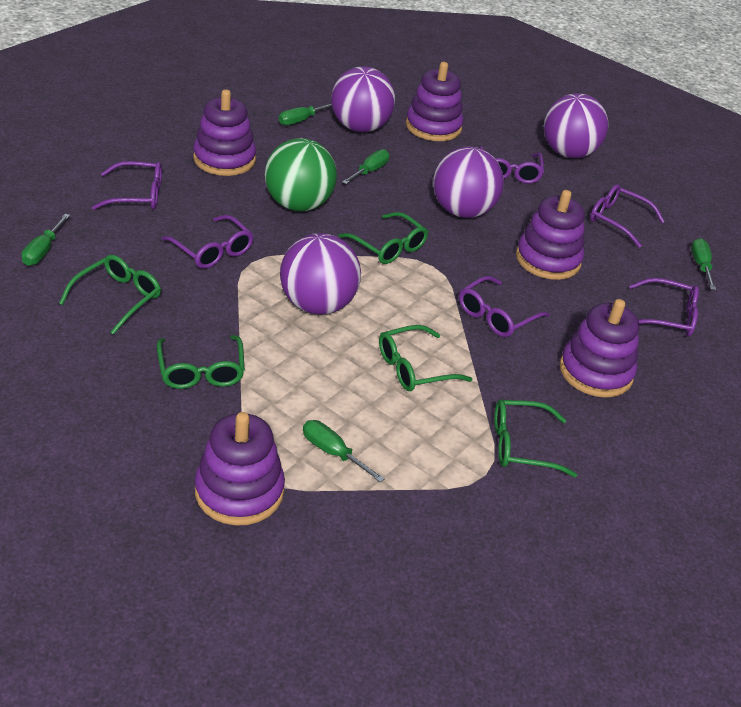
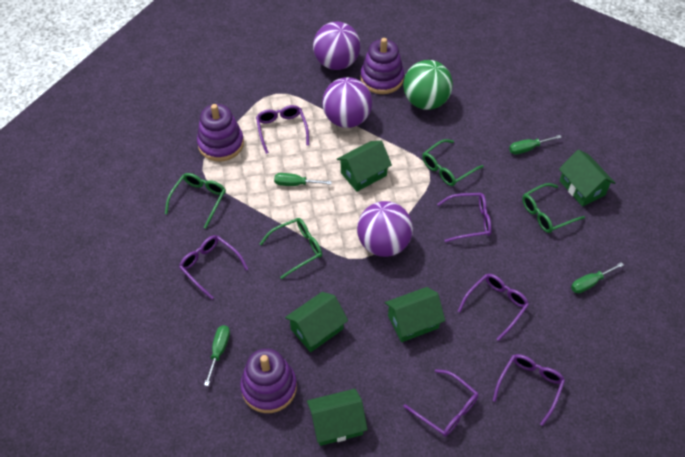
green glasses: 5 -> 4
green house: 0 -> 5
green screwdriver: 5 -> 4
purple ball: 4 -> 3
purple stacking toy: 5 -> 3

